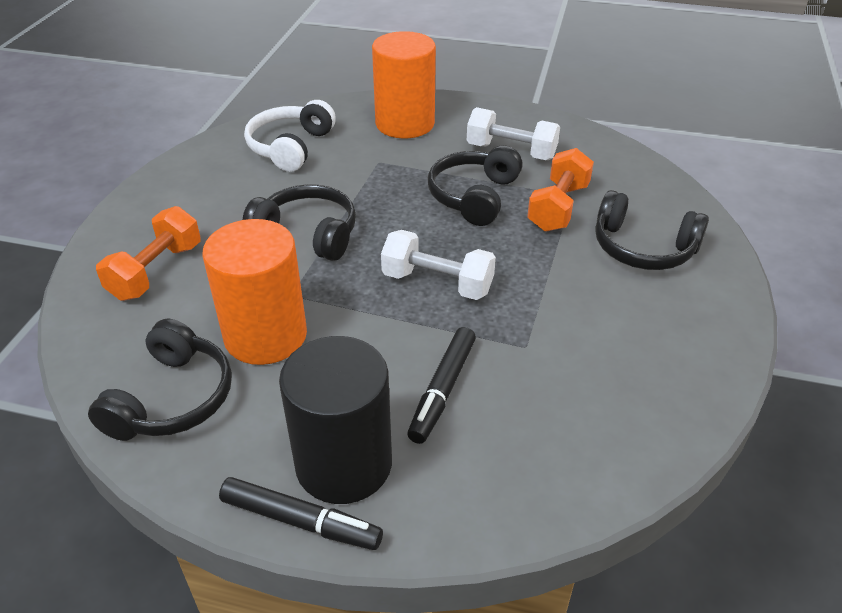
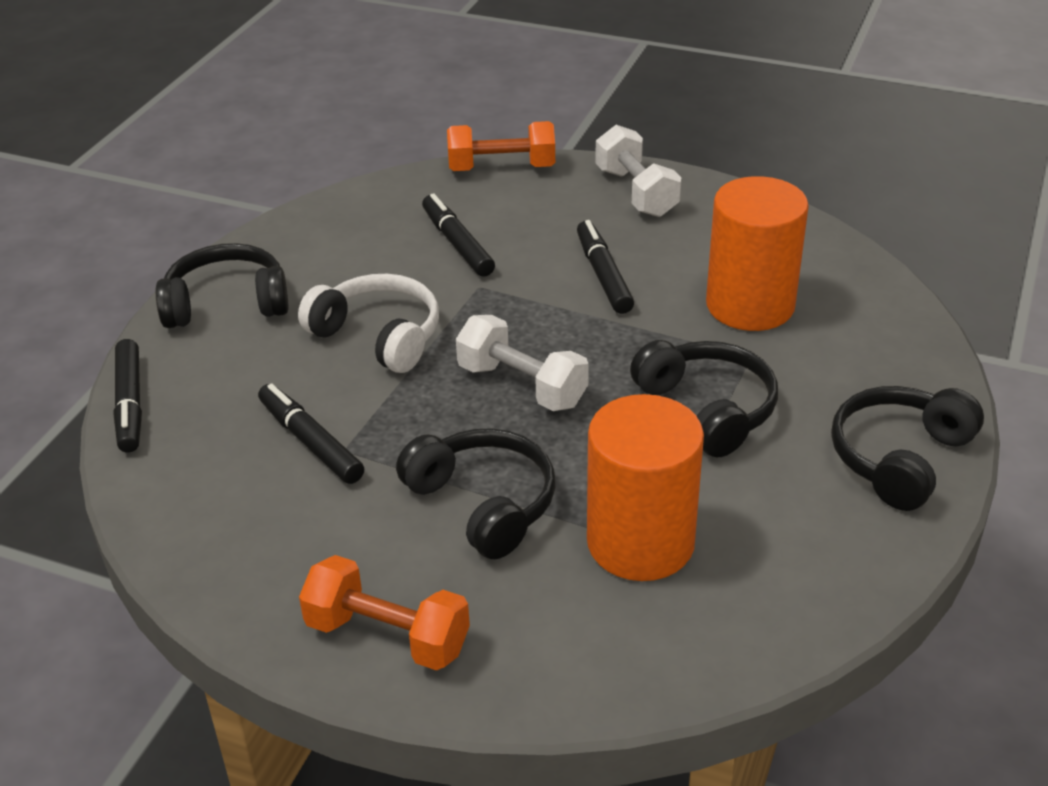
black cylinder: 1 -> 0
black marker: 2 -> 4

